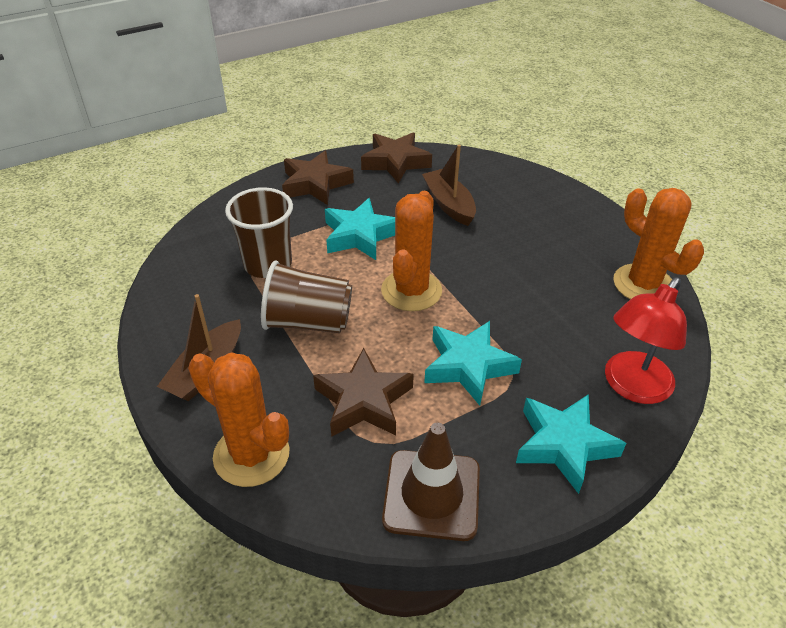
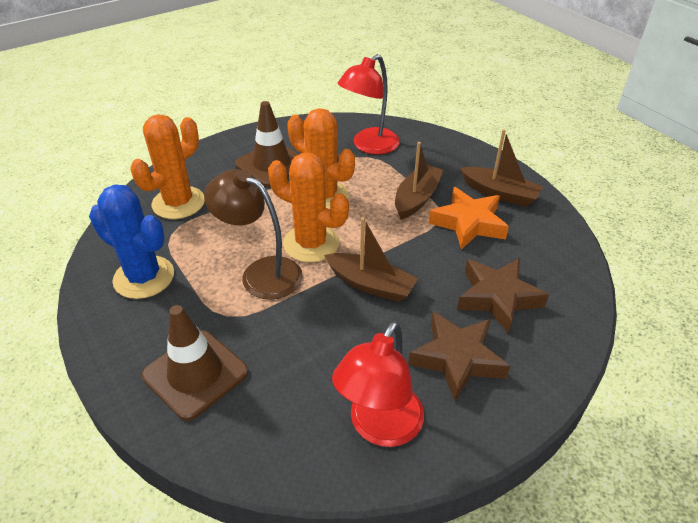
blue cactus: 0 -> 1
brown boat: 2 -> 3
brown cup: 2 -> 0
brown lamp: 0 -> 1
brown star: 3 -> 2
brown traffic cone: 1 -> 2
orange star: 0 -> 1
red lamp: 1 -> 2
turquoise star: 3 -> 0

